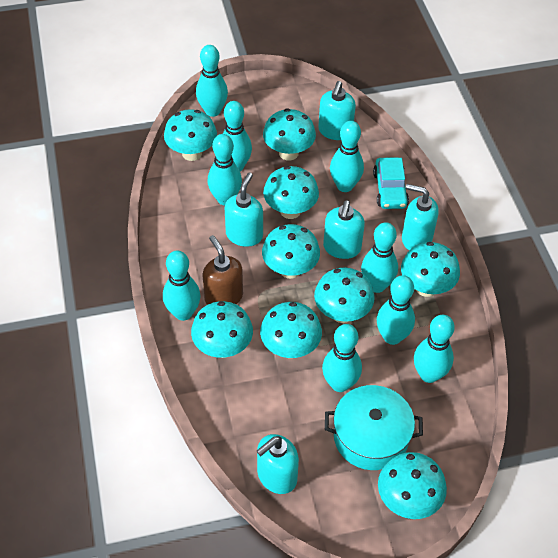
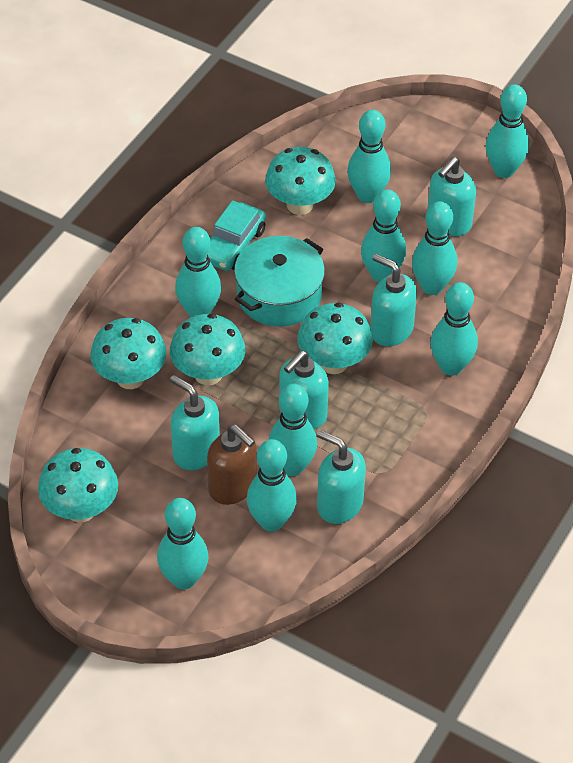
turquoise mushroom: 9 -> 5

